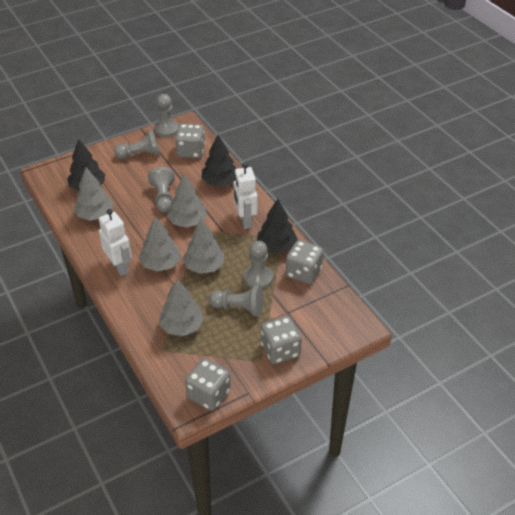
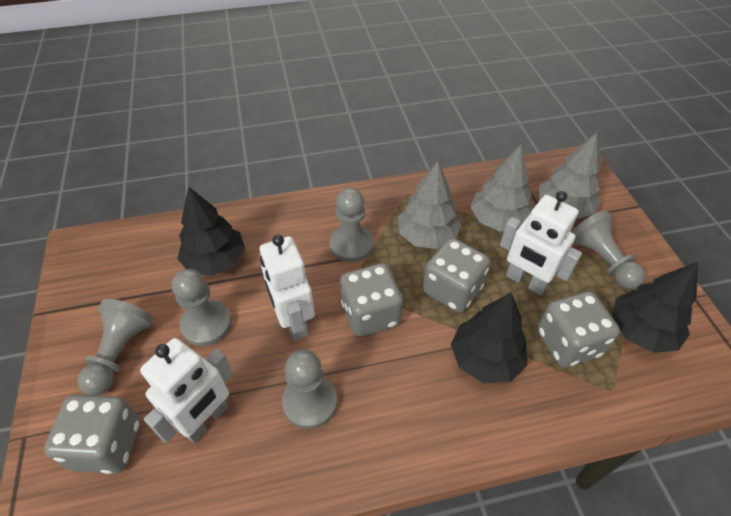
grey tree: 5 -> 3
white robot: 2 -> 3

